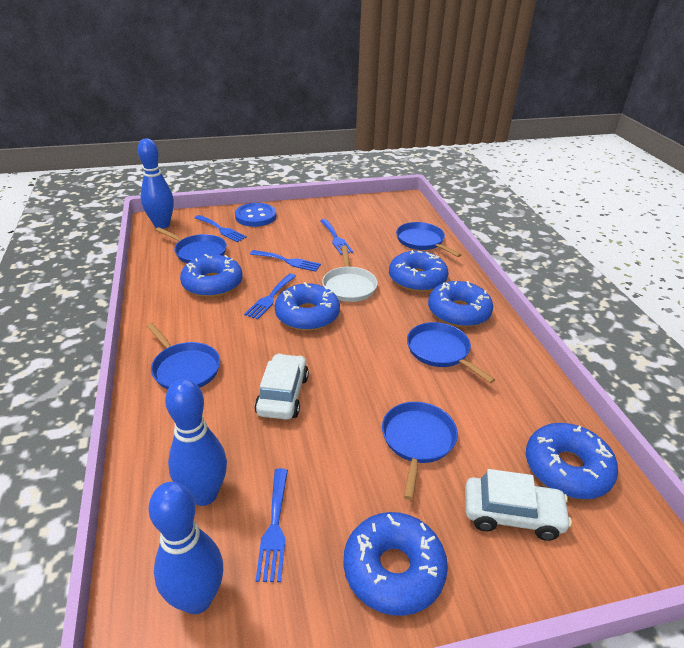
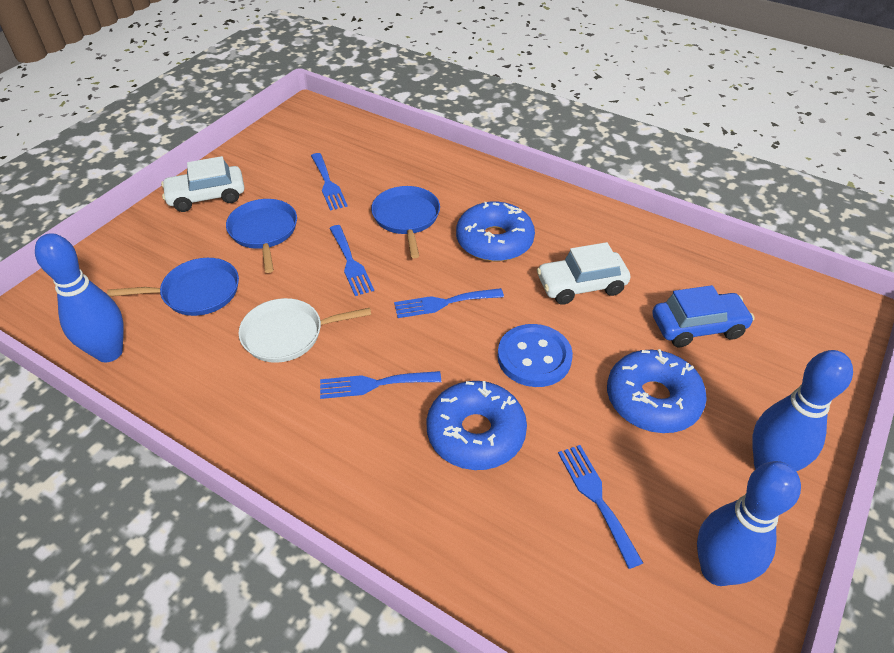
blue car: 0 -> 1
blue donut: 6 -> 3
blue pan: 5 -> 3

